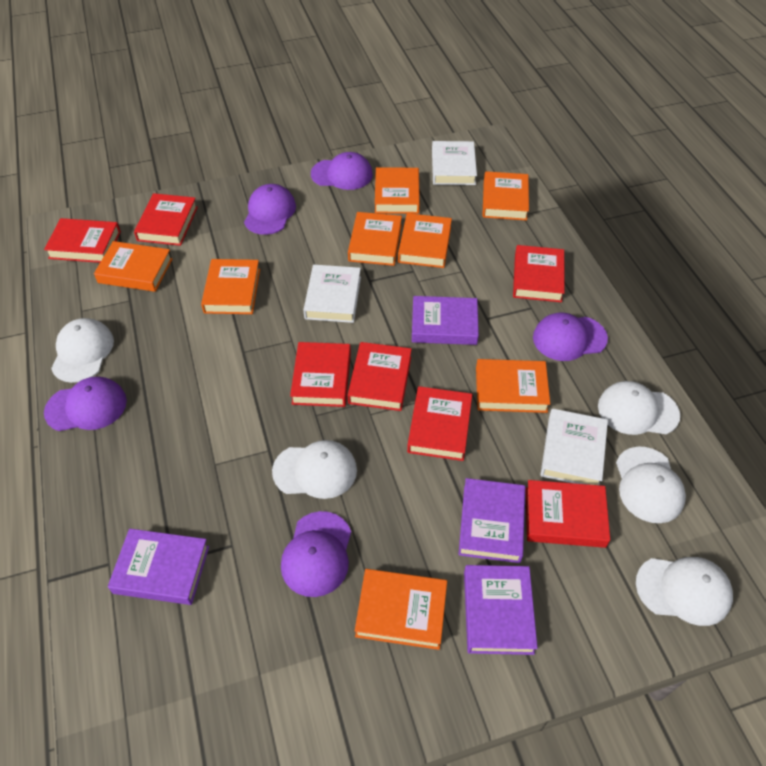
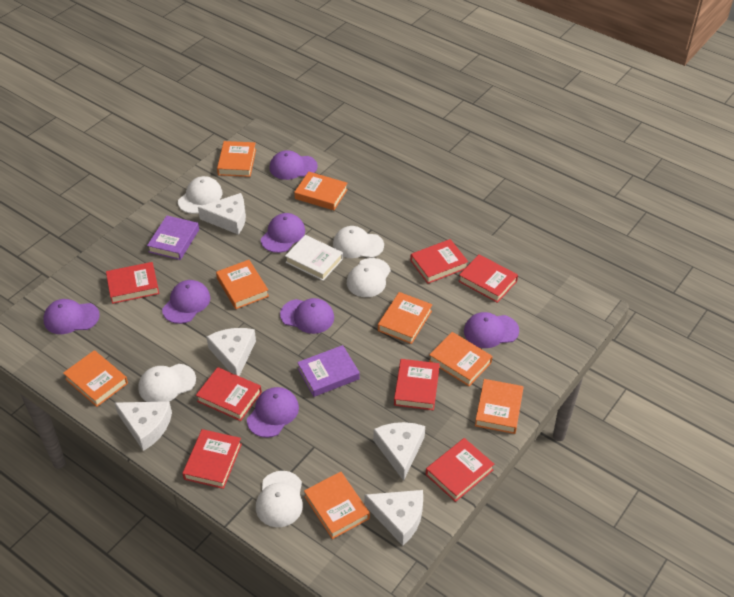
purple book: 4 -> 2
purple cap: 5 -> 7
white book: 3 -> 1
white cheese: 0 -> 5

